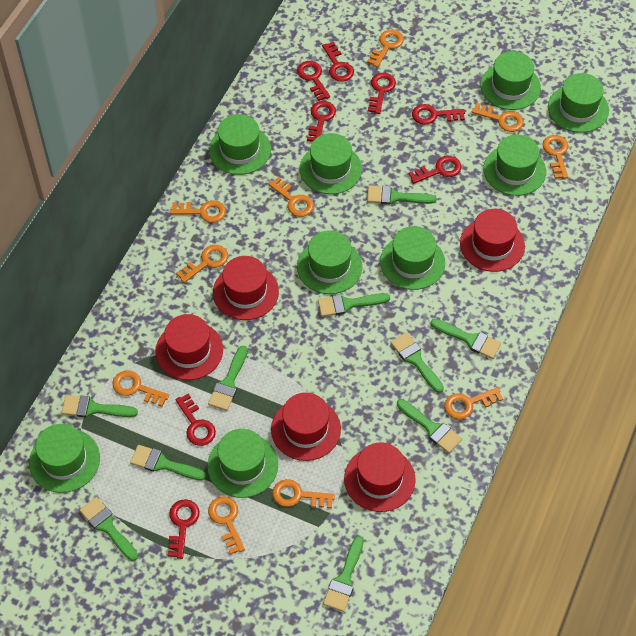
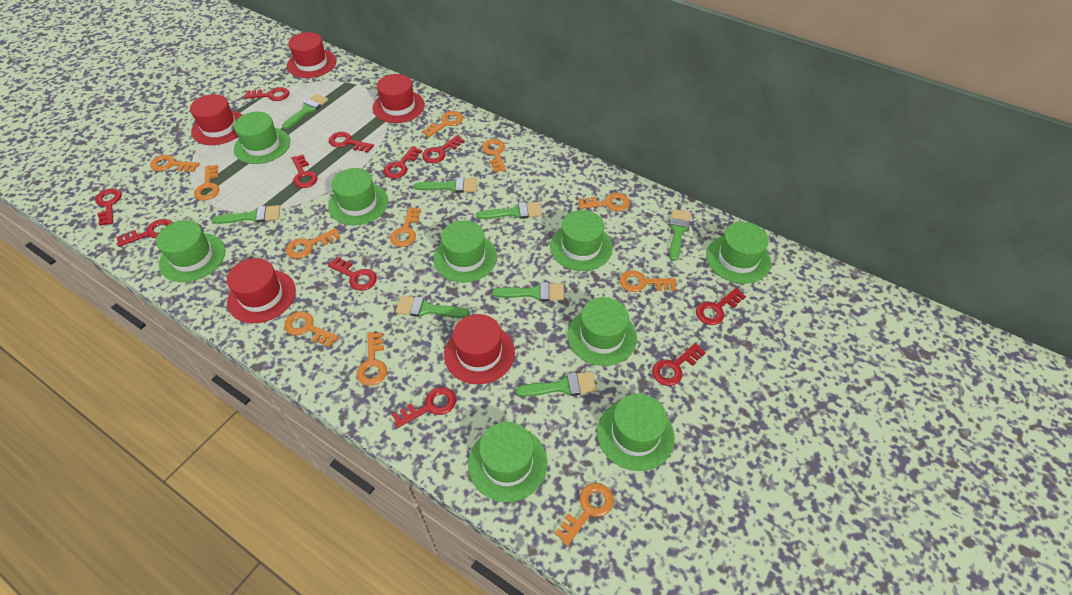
green brush: 10 -> 8
orange key: 10 -> 11
red key: 8 -> 11

